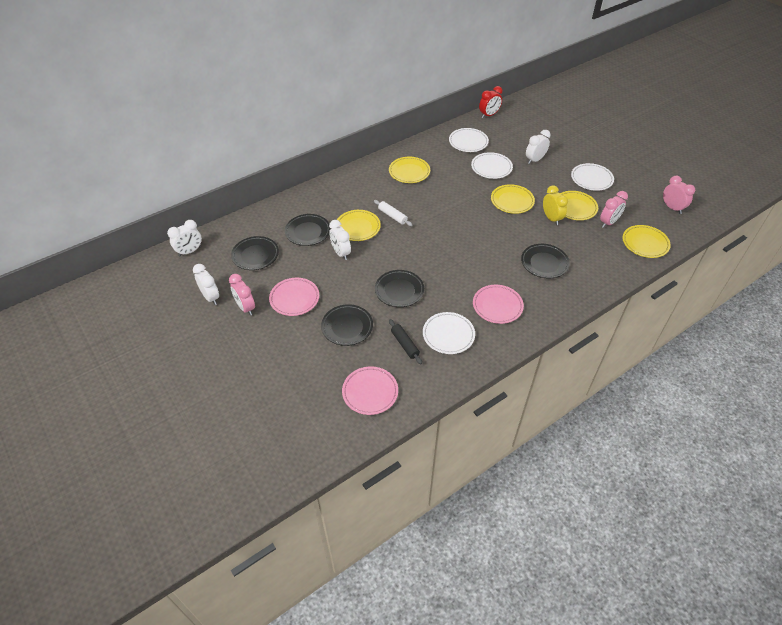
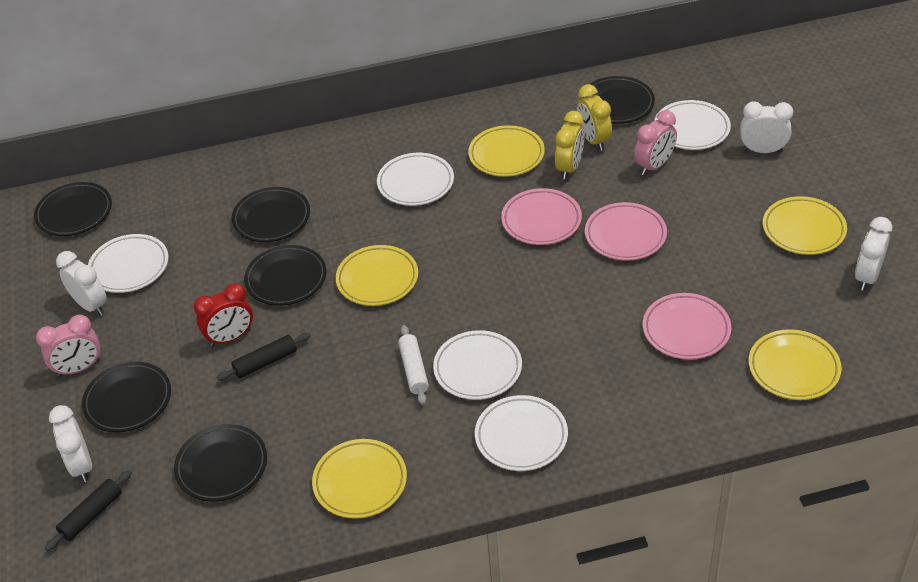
black plate: 5 -> 6
black rolling pin: 1 -> 2
pink clock: 3 -> 2
white plate: 4 -> 5
yellow clock: 1 -> 2

